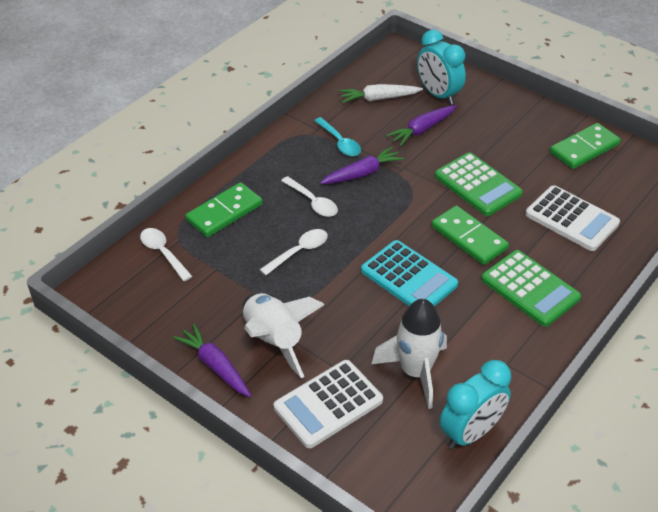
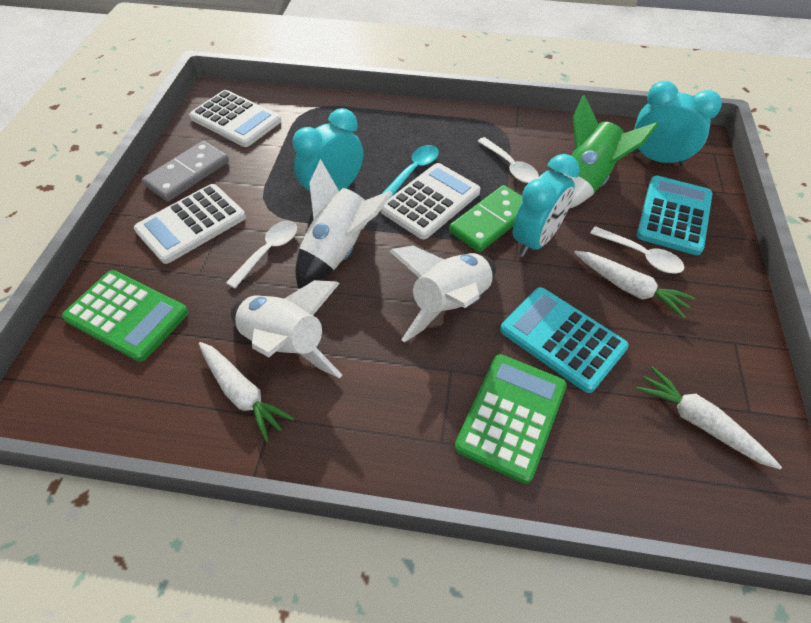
green domino: 3 -> 1
green rocket: 0 -> 1
grey domino: 0 -> 1
purple carrot: 3 -> 0
turquoise calculator: 1 -> 2
turquoise clock: 2 -> 3
white calculator: 2 -> 3
white carrot: 1 -> 3
white rocket: 2 -> 3

